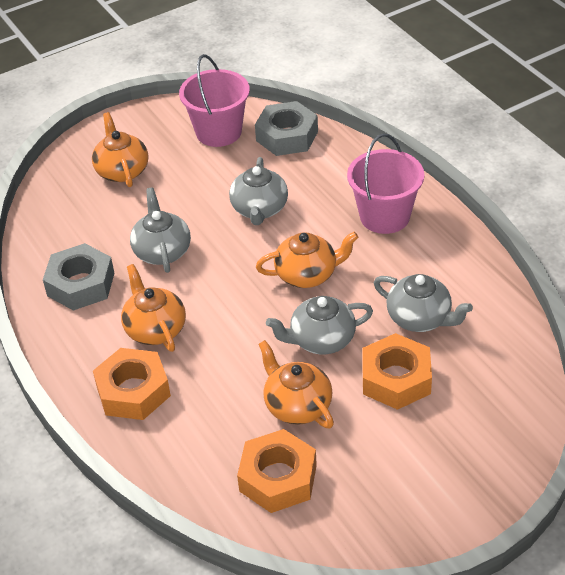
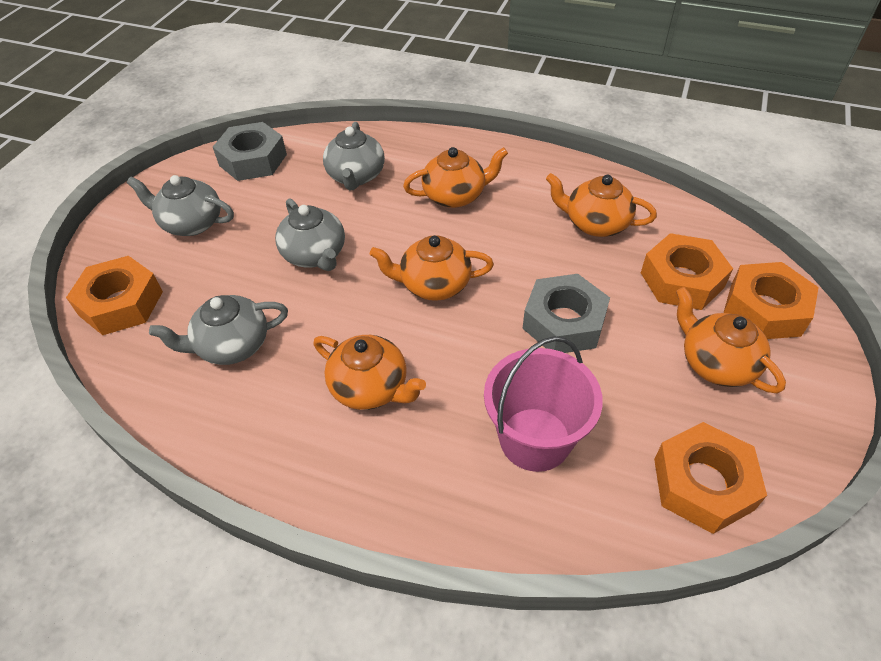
orange nut: 3 -> 4
orange teapot: 4 -> 5
pink bucket: 2 -> 1

